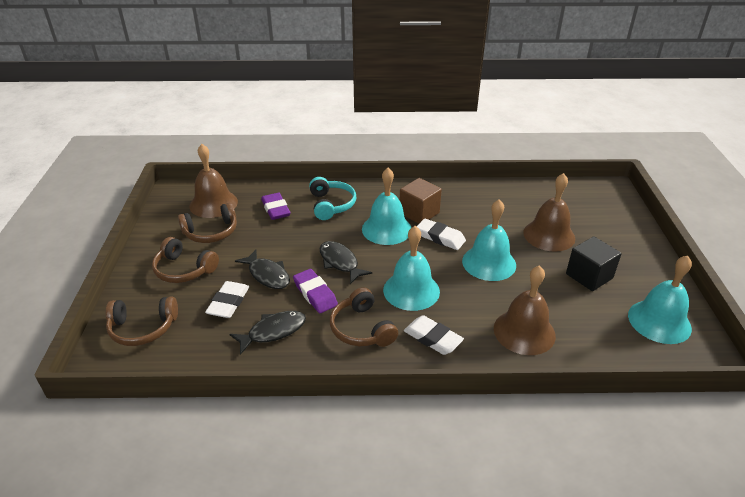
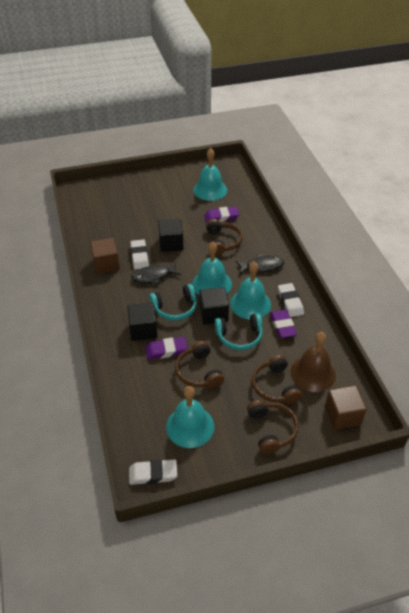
black cube: 1 -> 3
black fish: 3 -> 2
brown bell: 3 -> 1
brown cube: 1 -> 2
purple eraser: 2 -> 3
turquoise headphones: 1 -> 2

